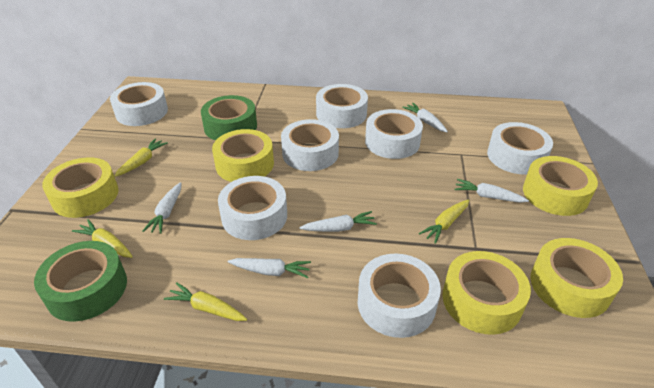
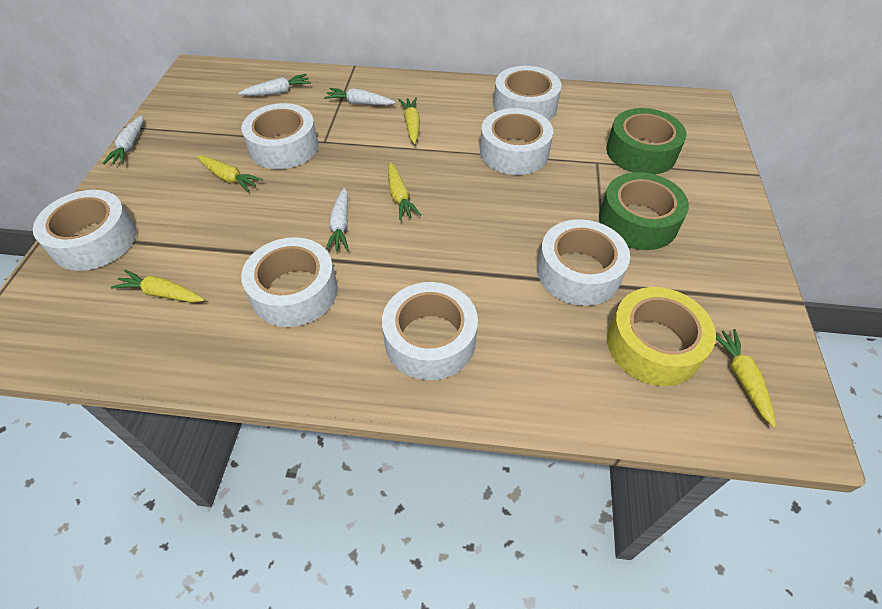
white carrot: 5 -> 4
yellow carrot: 4 -> 5
yellow tape: 5 -> 1

